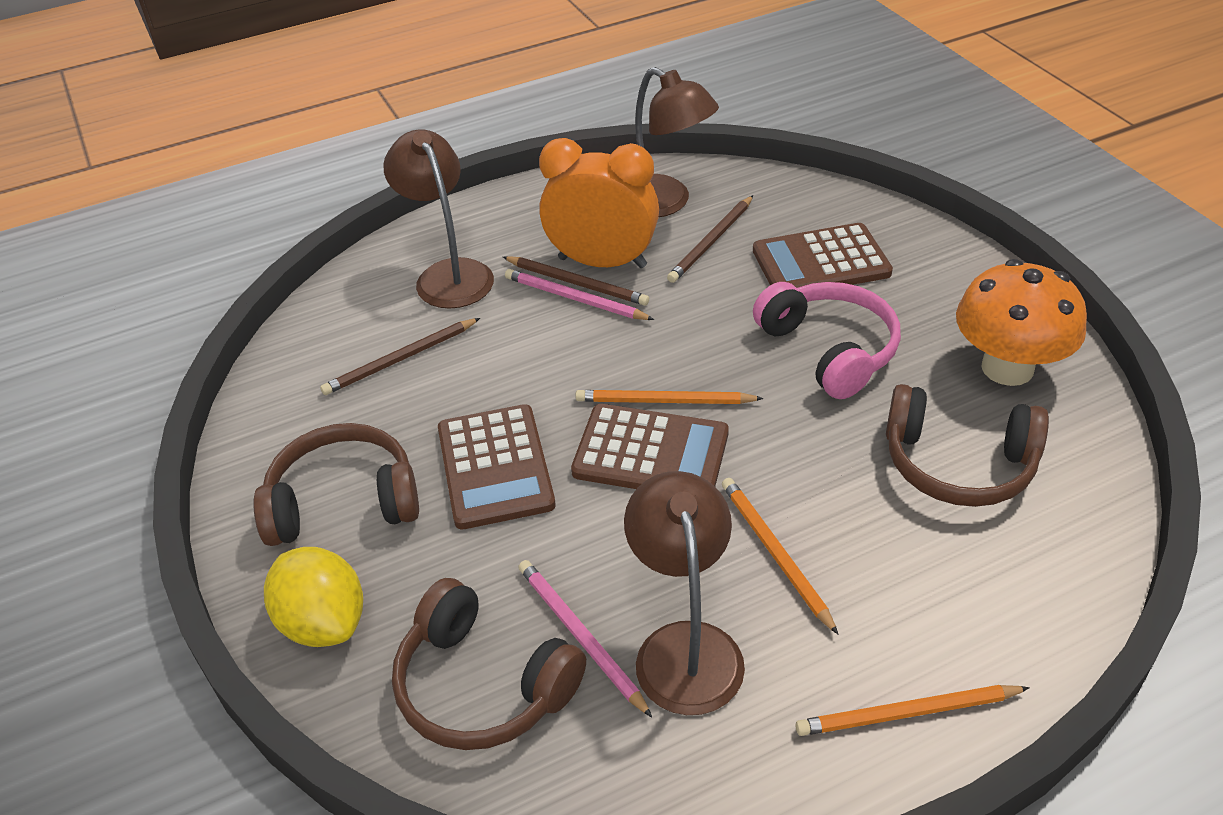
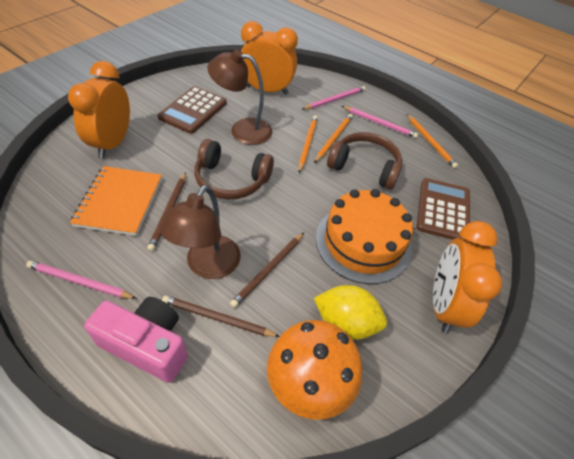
brown calculator: 3 -> 2
brown headphones: 3 -> 2
brown lamp: 3 -> 2
orange cake: 0 -> 1
orange clock: 1 -> 3
orange notebook: 0 -> 1
pink camera: 0 -> 1
pink headphones: 1 -> 0
pink pencil: 2 -> 3

